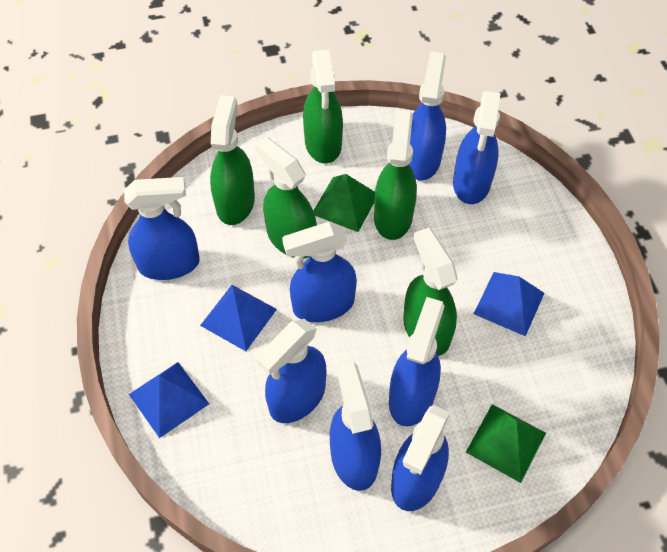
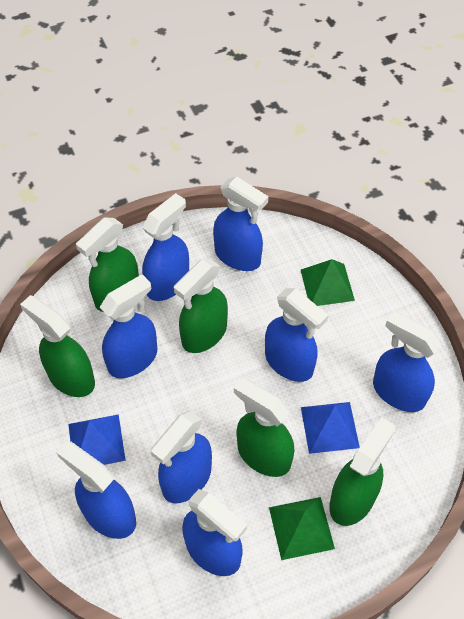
blue pyramid: 3 -> 2

